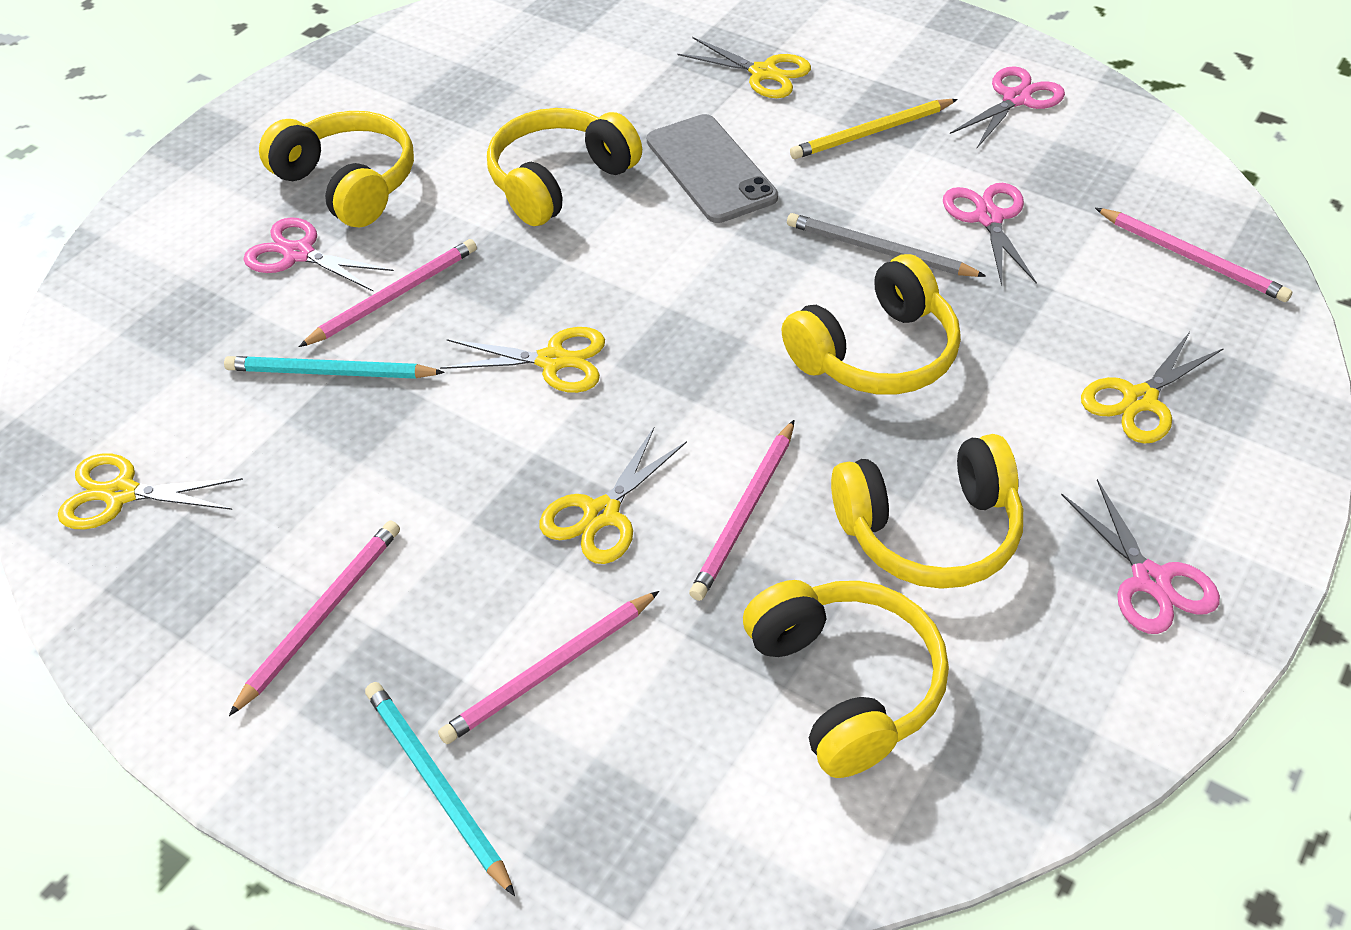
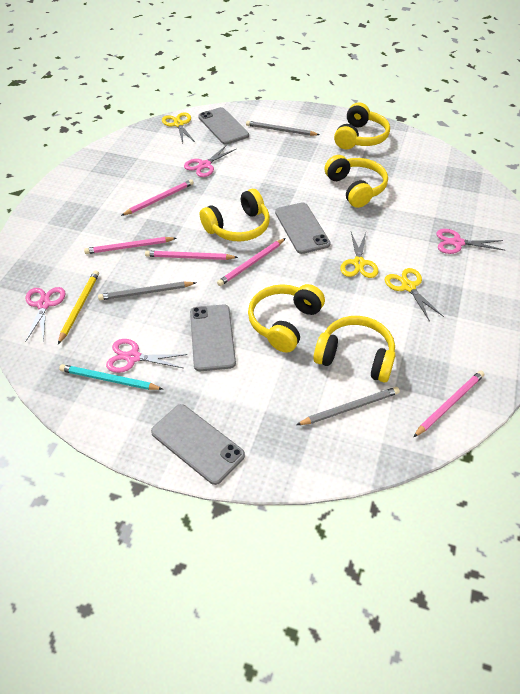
grey pencil: 1 -> 3
grey phone: 1 -> 4
turquoise pencil: 2 -> 1
yellow scissors: 5 -> 3

